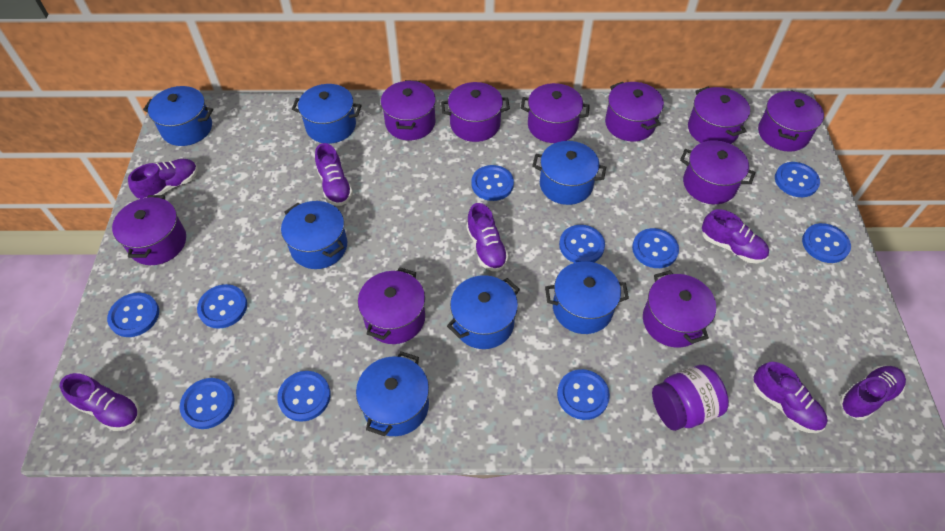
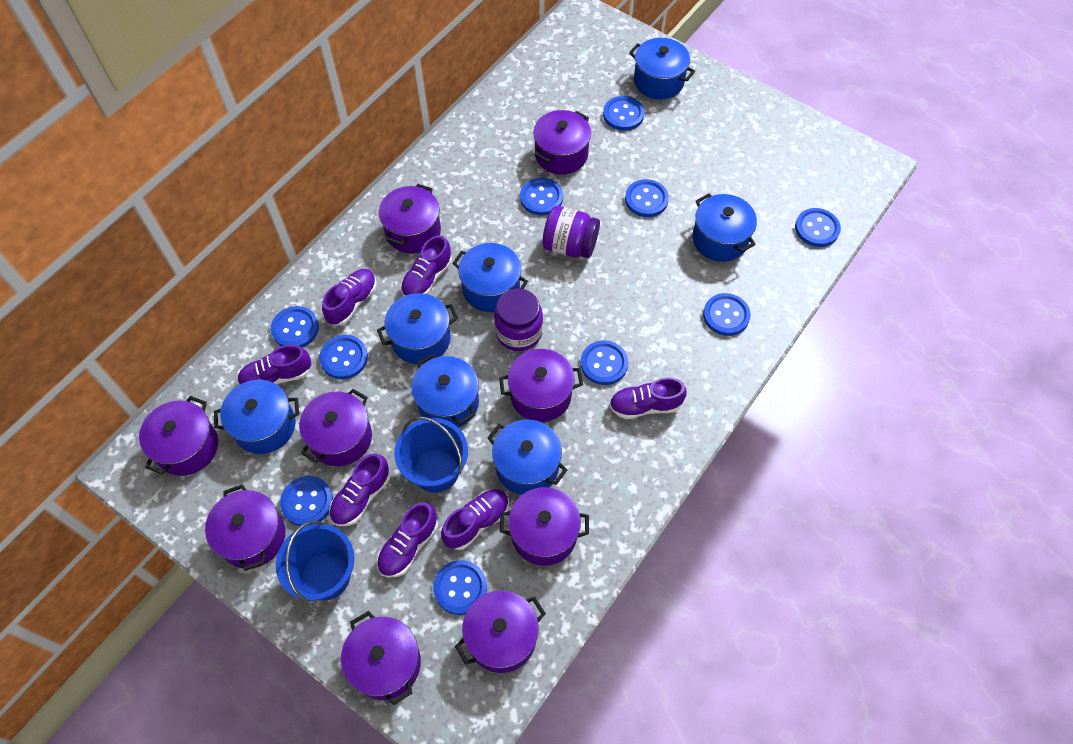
blue bucket: 0 -> 2
purple jar: 1 -> 2
purple pot: 10 -> 9

